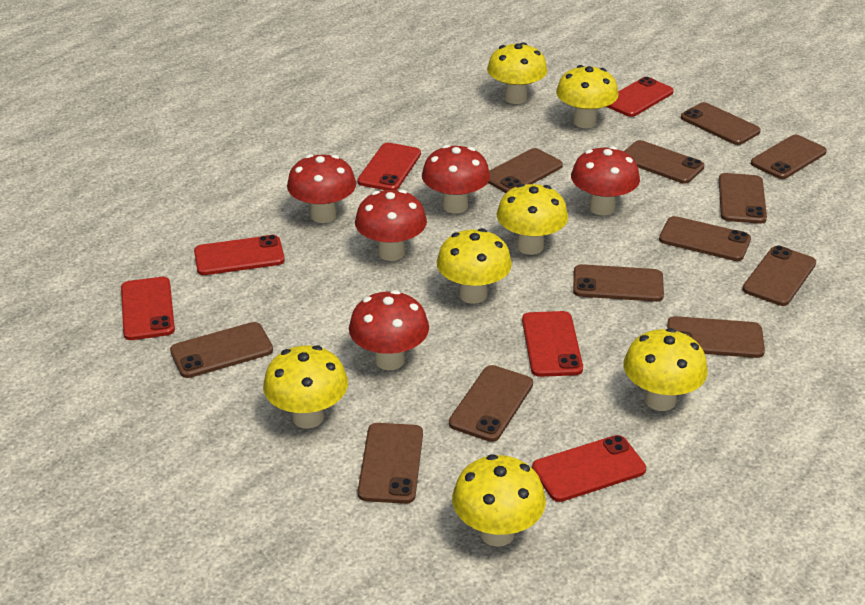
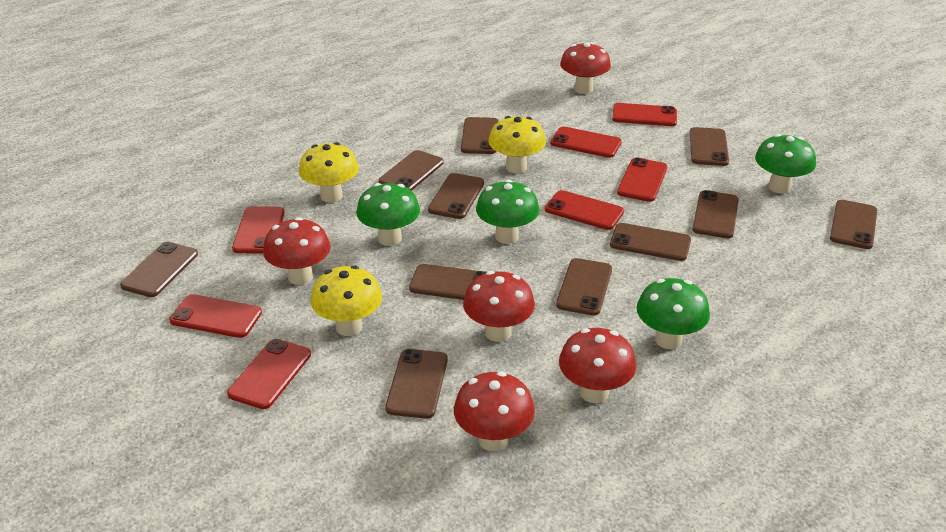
brown phone: 12 -> 11
green mushroom: 0 -> 4
red phone: 6 -> 7
yellow mushroom: 7 -> 3

